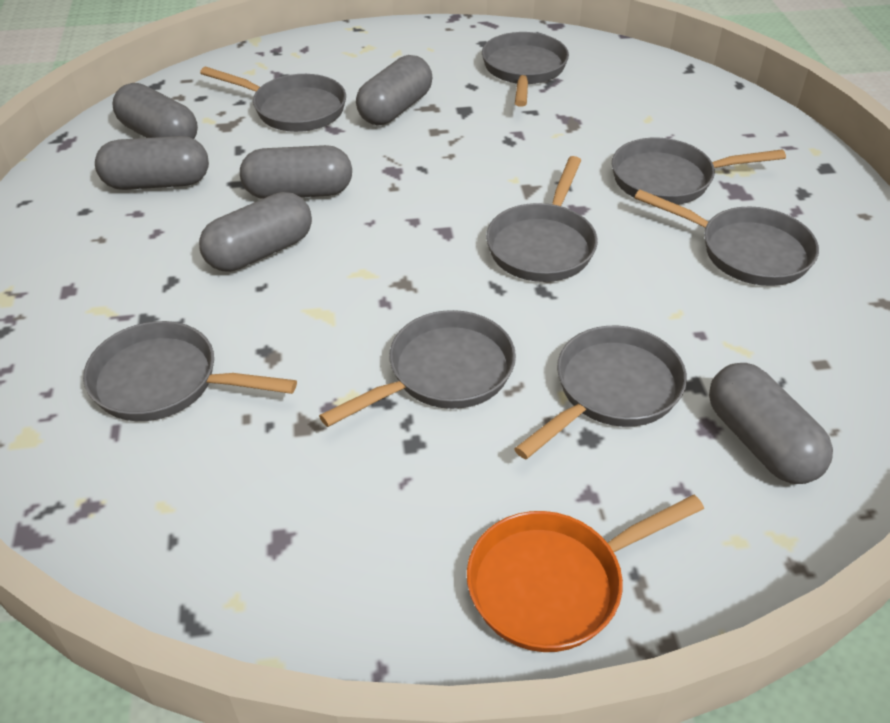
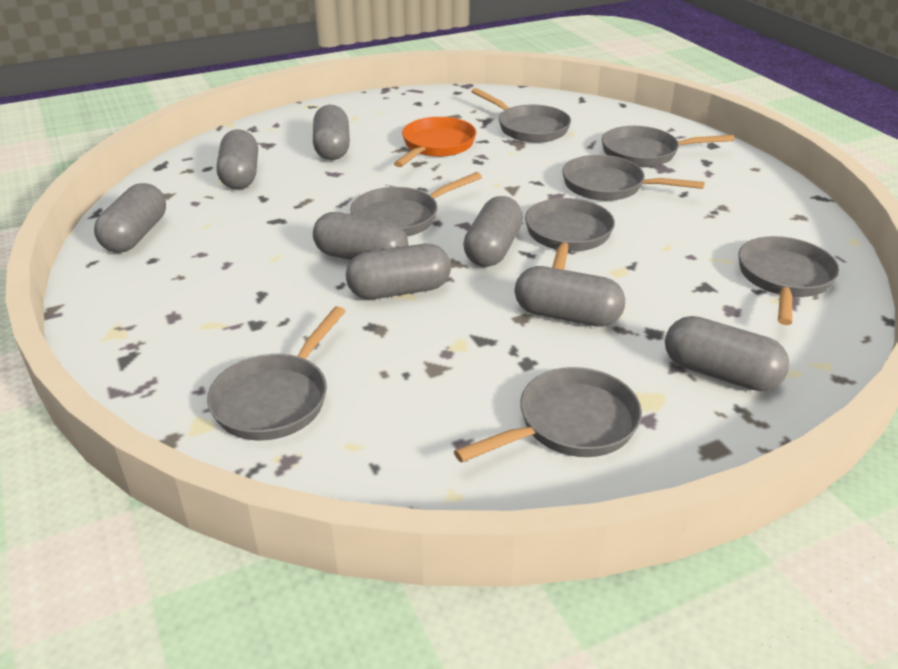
grey capsule: 6 -> 8

